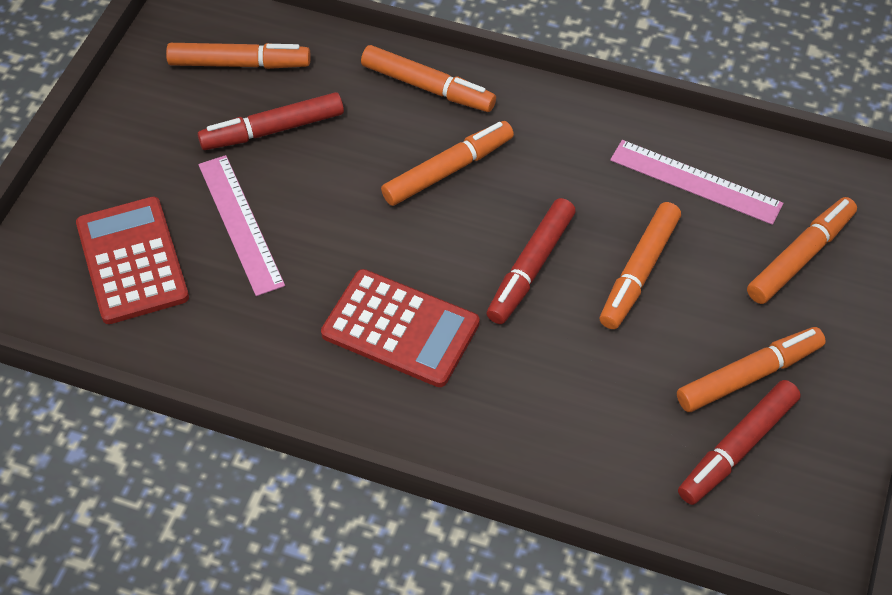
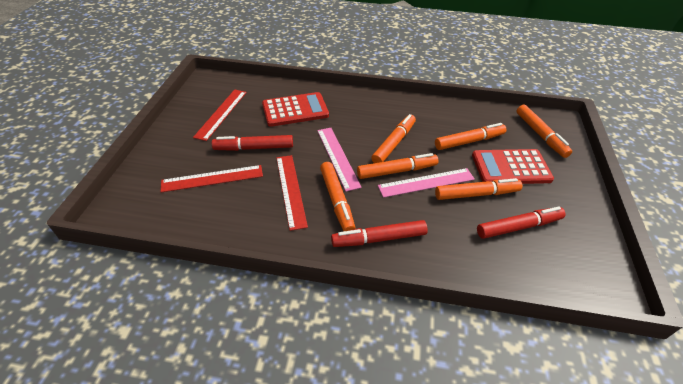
red ruler: 0 -> 3

